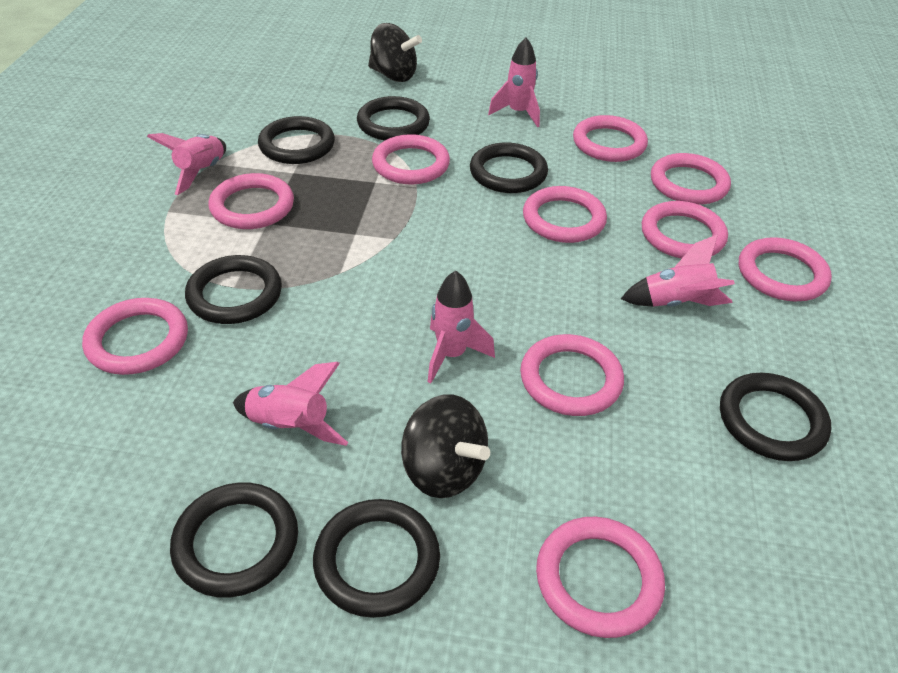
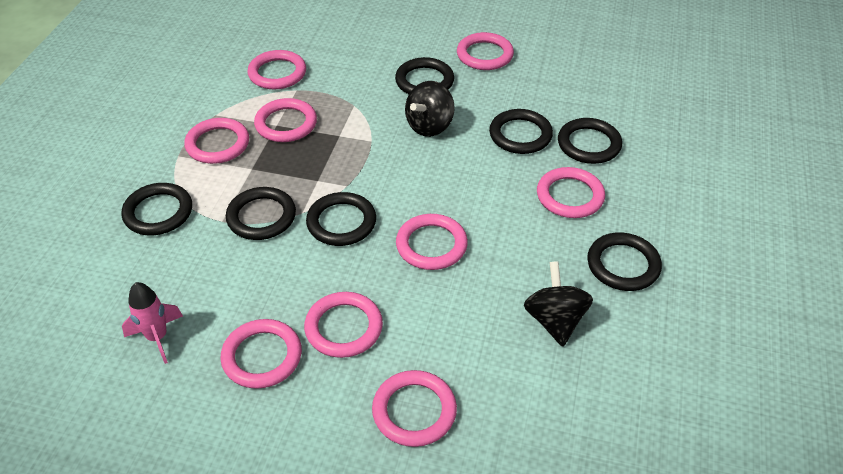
pink ring: 10 -> 9
pink rocket: 5 -> 1

